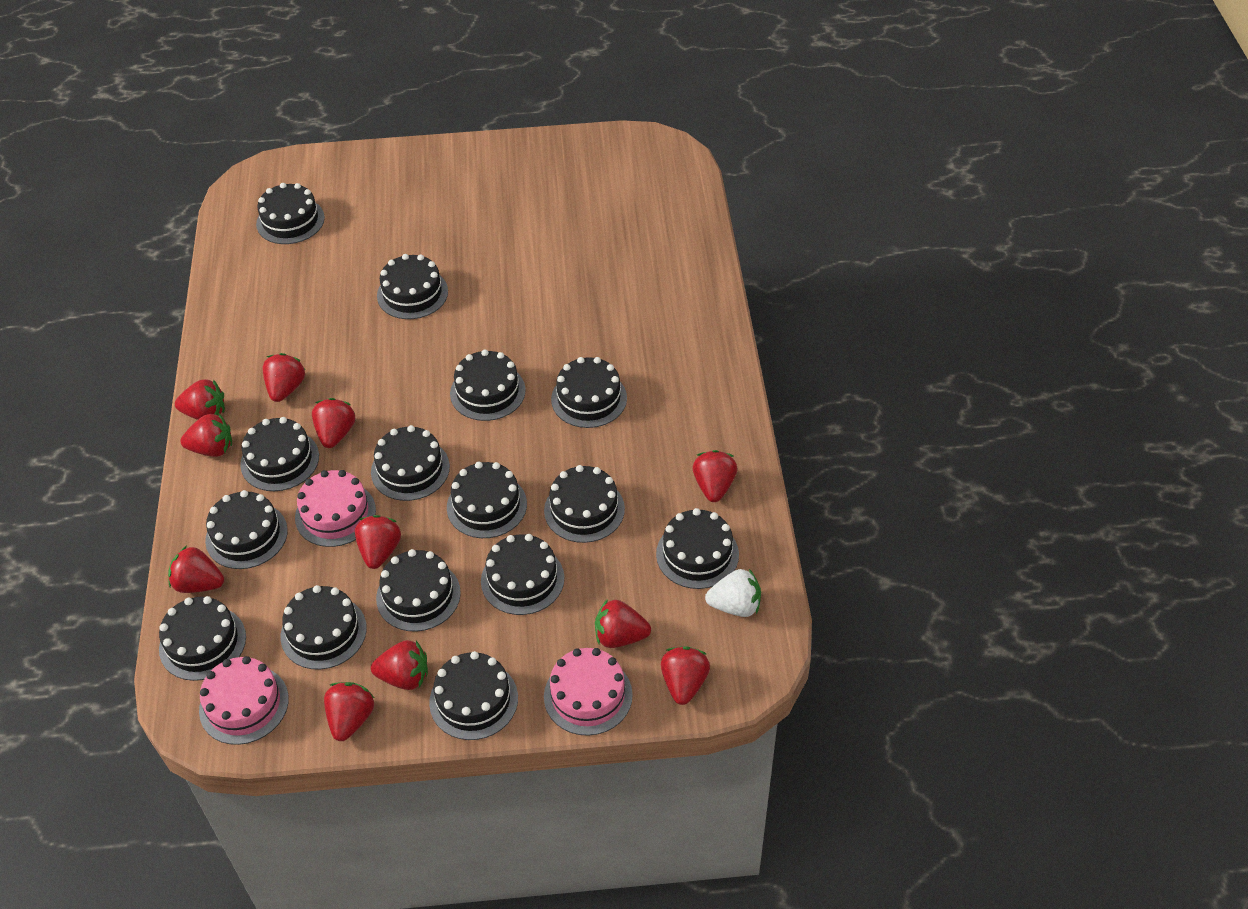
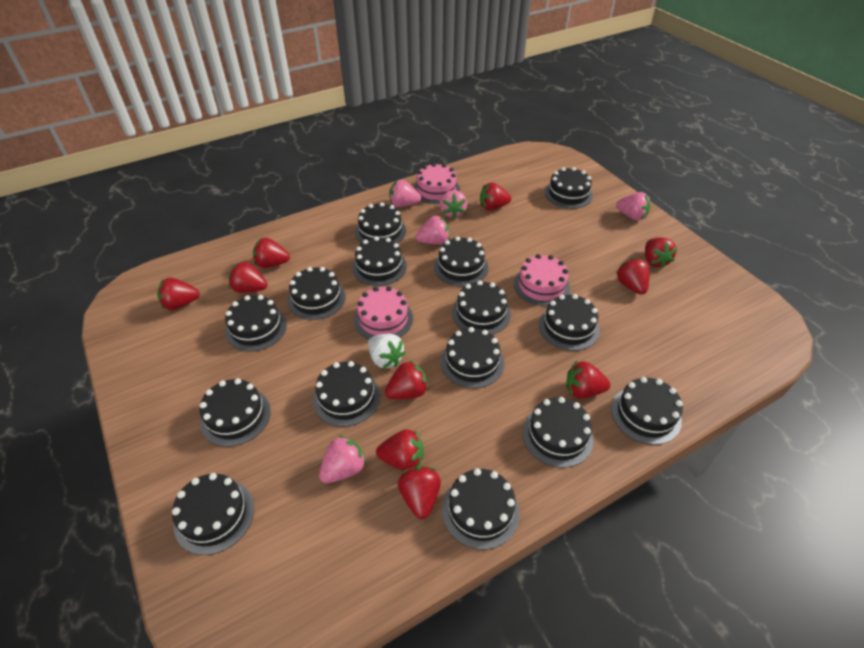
pink strawberry: 0 -> 5
red strawberry: 11 -> 10

